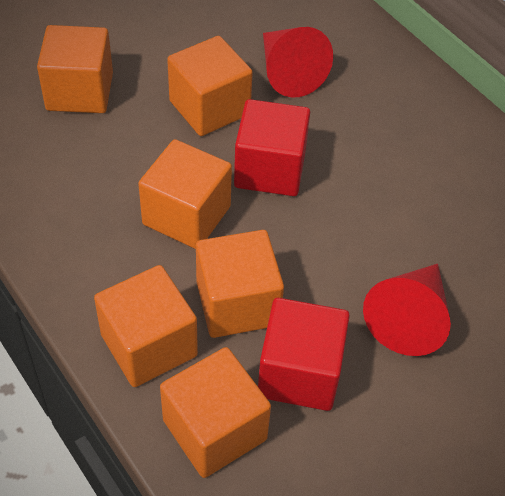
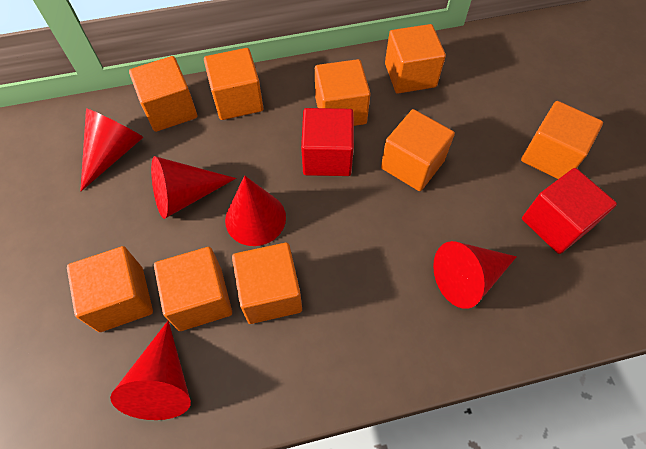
orange cube: 6 -> 9
red cone: 2 -> 5

